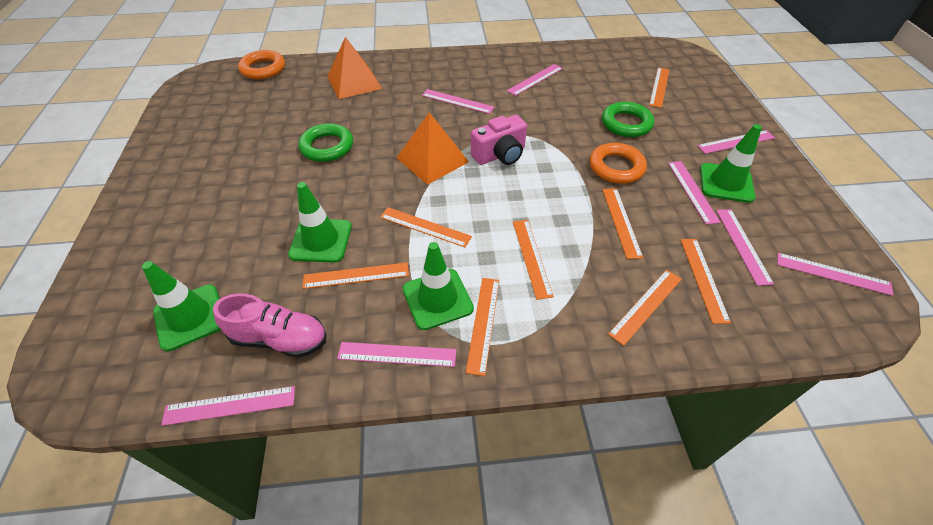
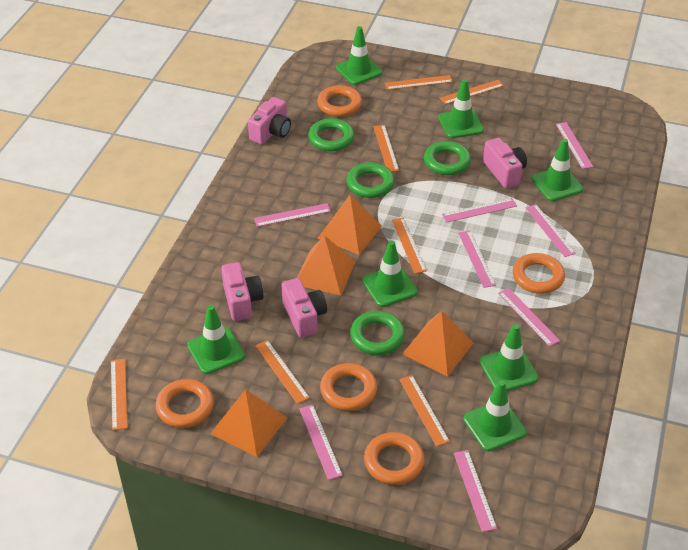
green ring: 2 -> 4
green traffic cone: 4 -> 7
orange pyramid: 2 -> 4
orange ring: 2 -> 5
orange ruler: 8 -> 7
pink camera: 1 -> 4
pink shoe: 1 -> 0

